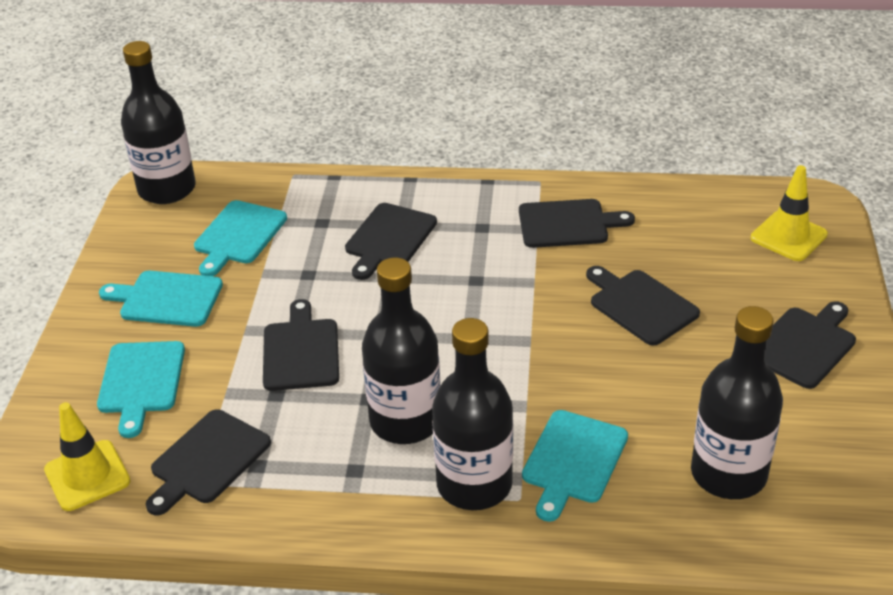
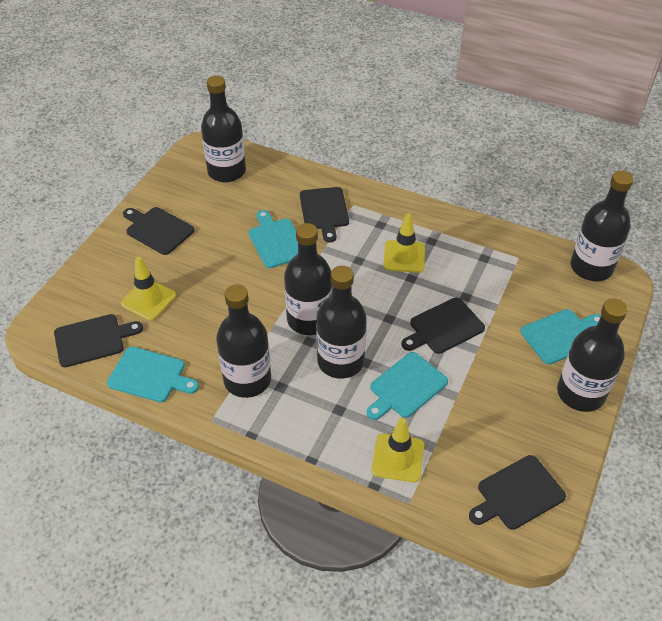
black bottle: 4 -> 6
black cutting board: 6 -> 5
yellow traffic cone: 2 -> 3

